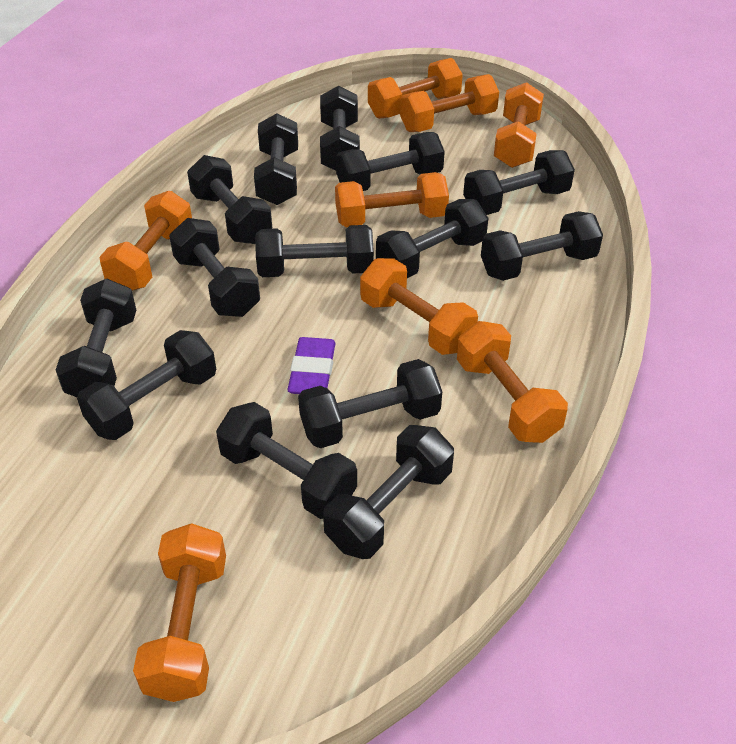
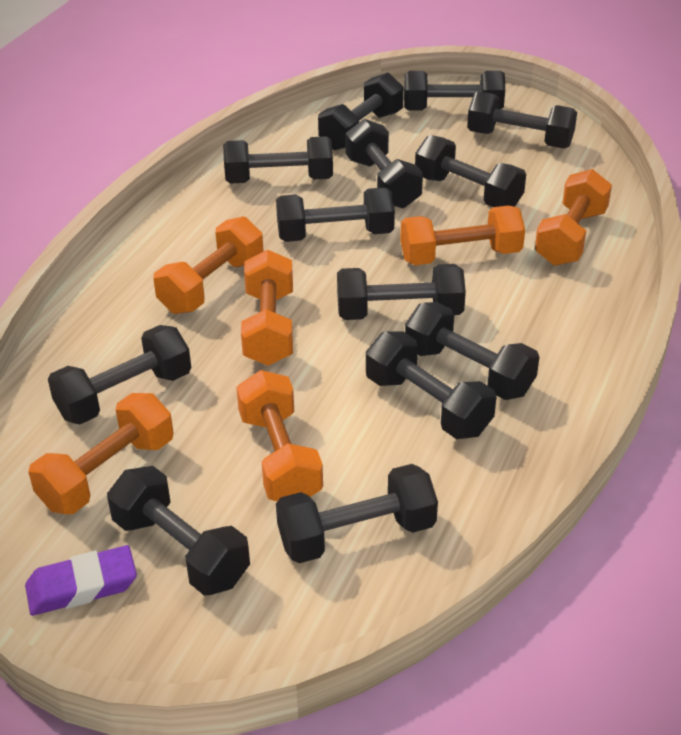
black dumbbell: 14 -> 13
orange dumbbell: 8 -> 6

